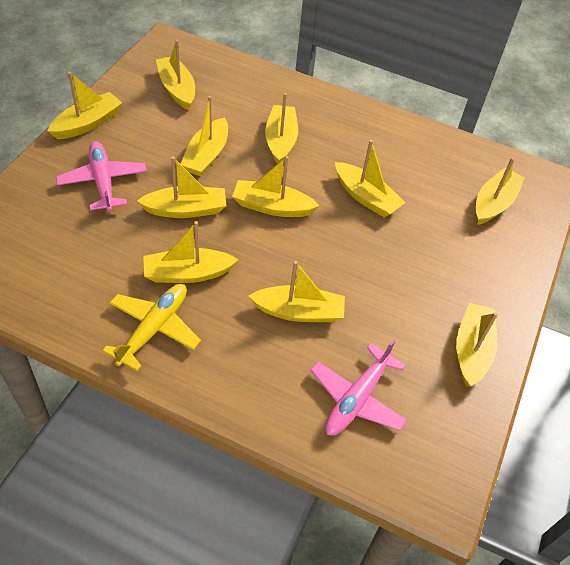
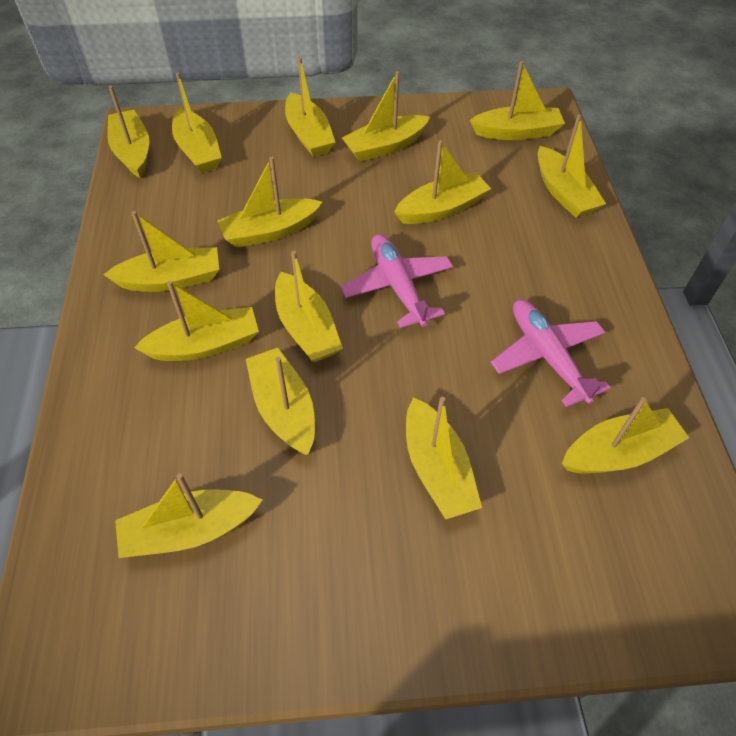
yellow boat: 11 -> 15
yellow plane: 1 -> 0

